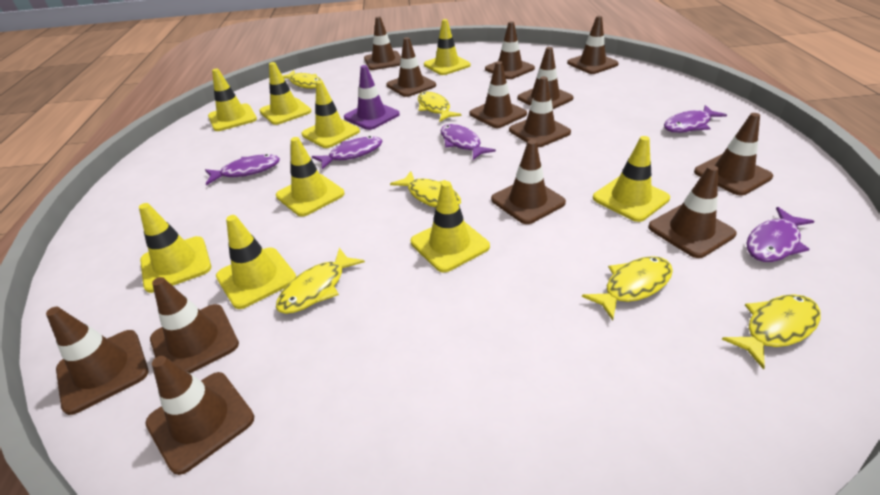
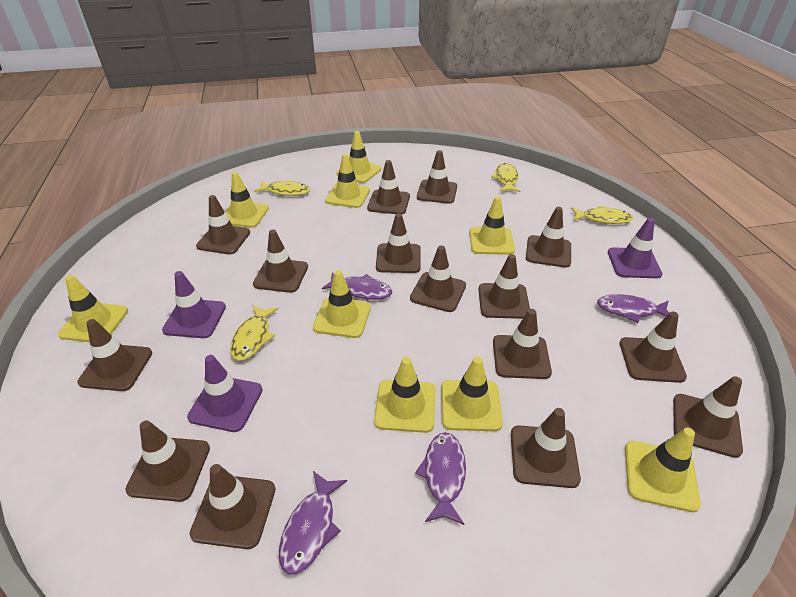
brown traffic cone: 13 -> 15
purple fish: 5 -> 4
purple traffic cone: 1 -> 3
yellow fish: 6 -> 4

